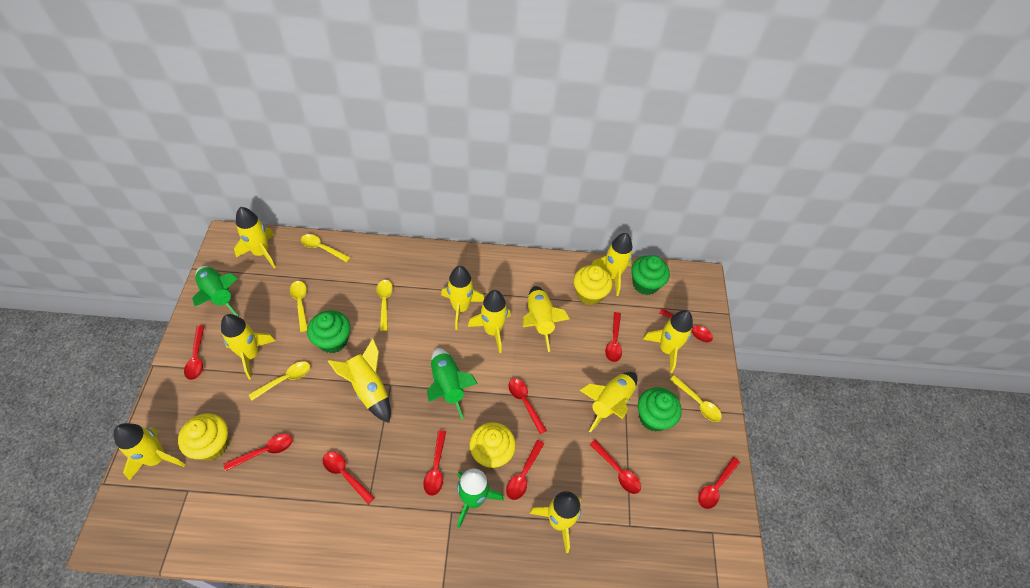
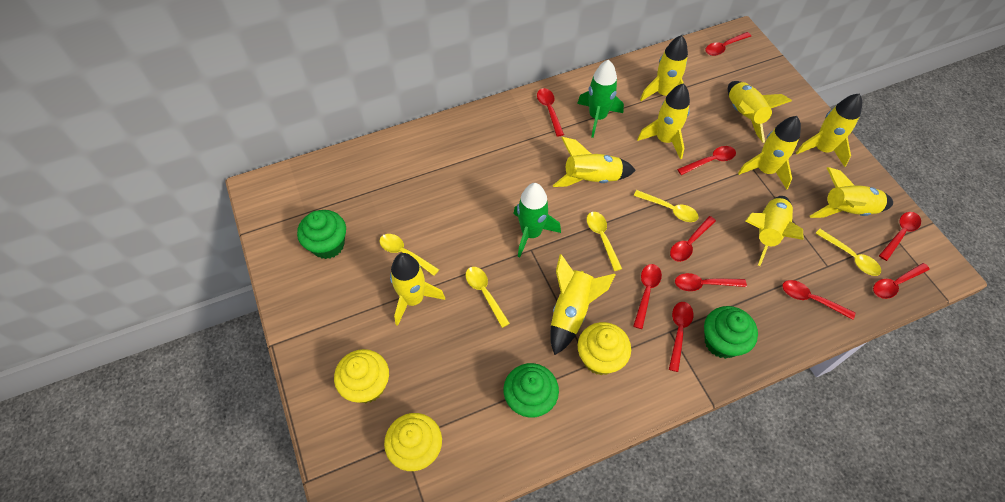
green rocket: 3 -> 2
yellow rocket: 11 -> 10

